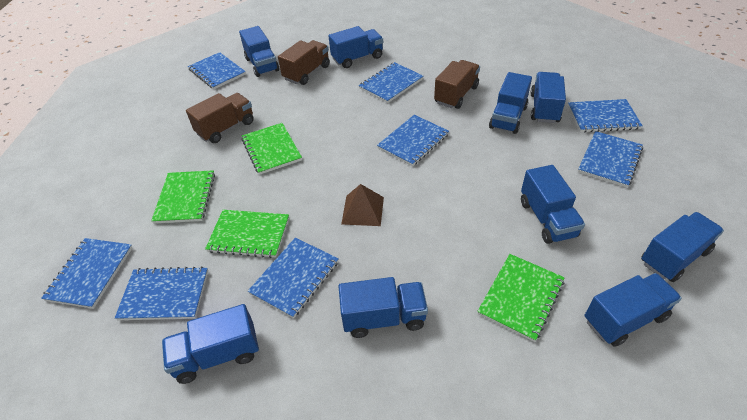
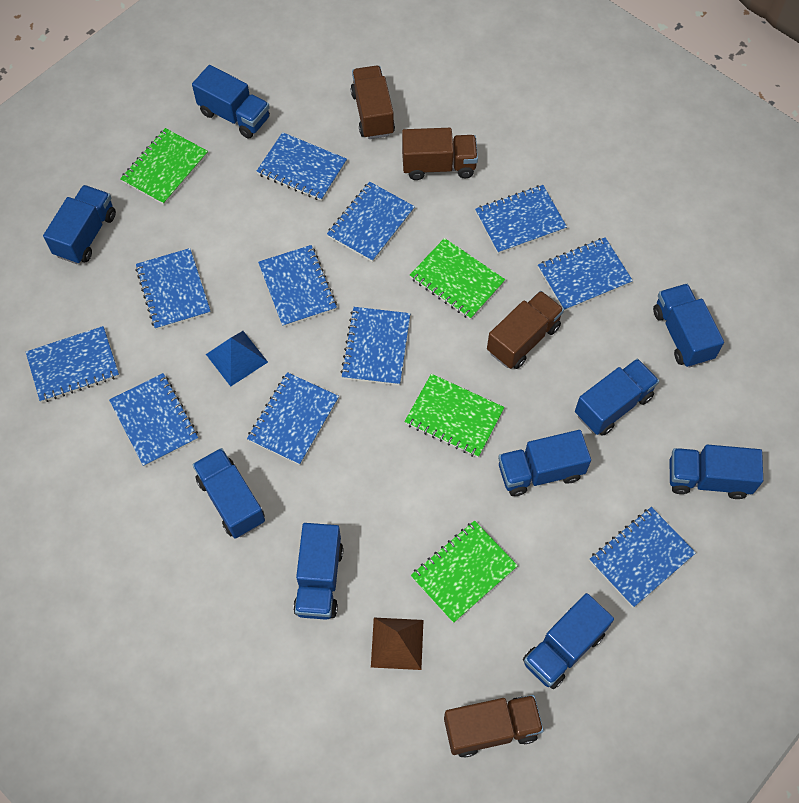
blue notebook: 8 -> 11
blue pyramid: 0 -> 1
brown truck: 3 -> 4

